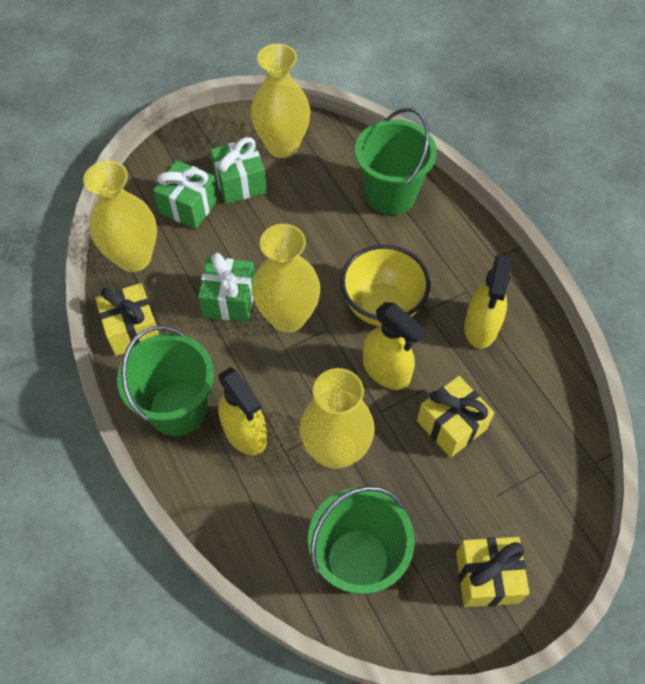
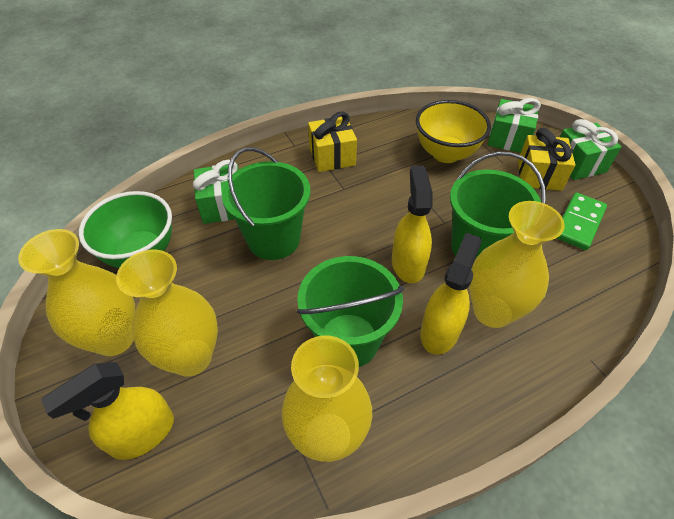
green bowl: 0 -> 1
green domino: 0 -> 1
yellow gift: 3 -> 2

